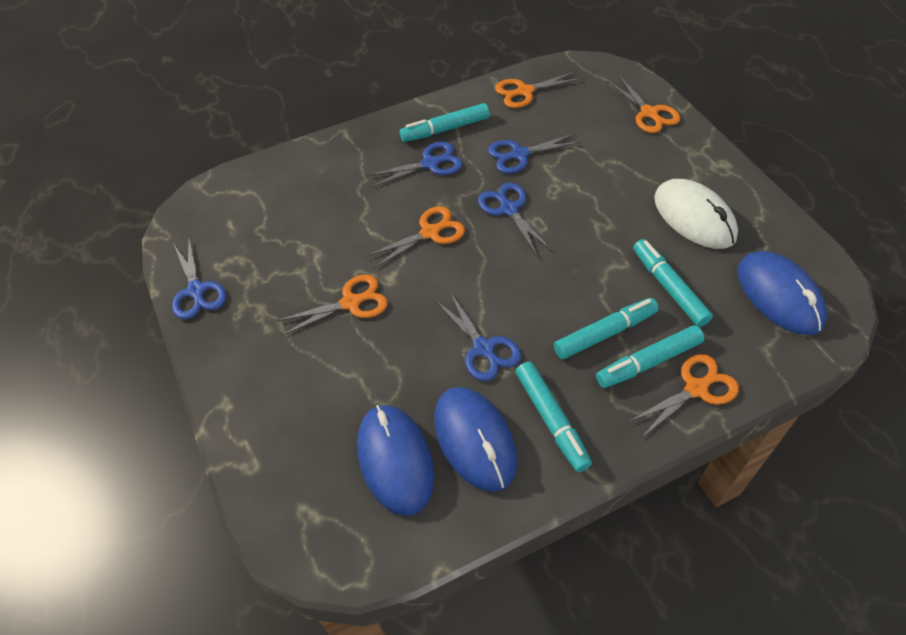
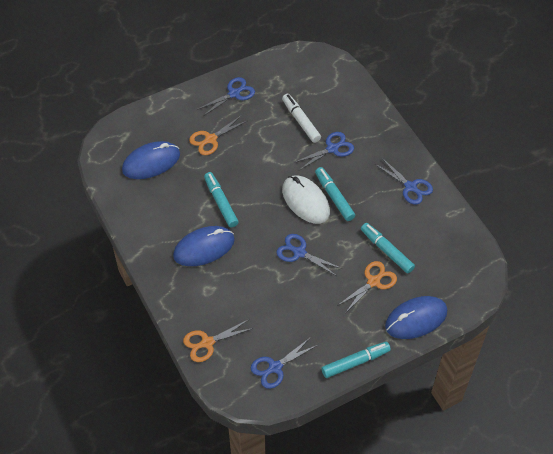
orange scissors: 5 -> 3
turquoise marker: 5 -> 4
white marker: 0 -> 1

